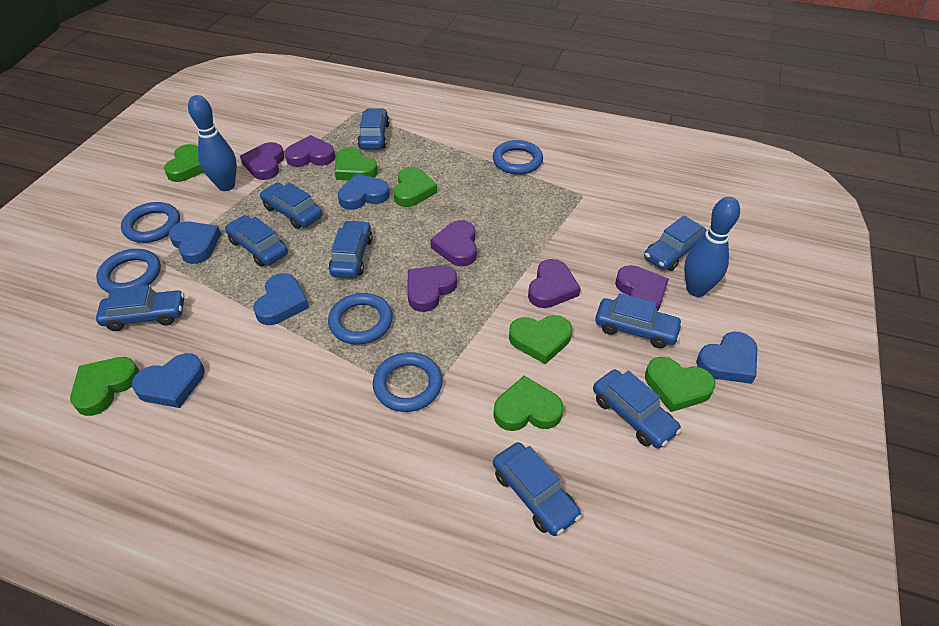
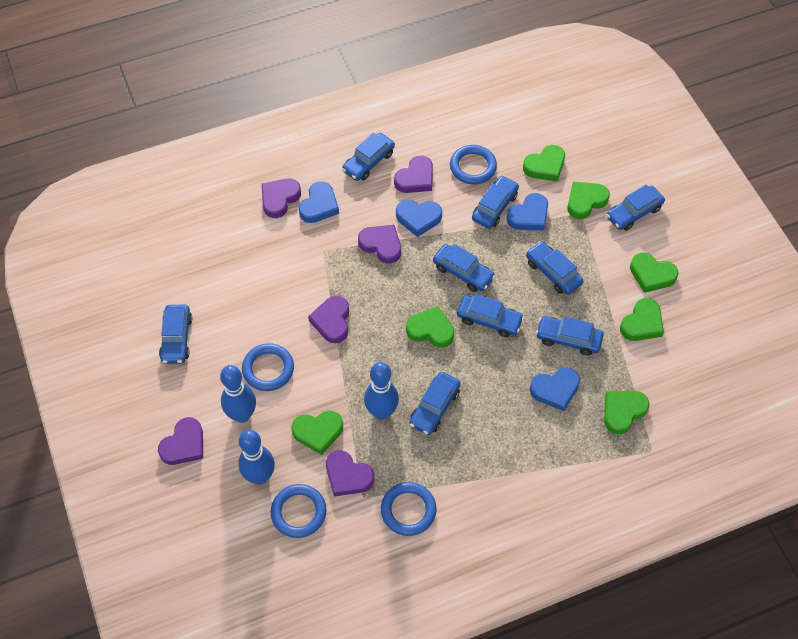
blue bowling pin: 2 -> 3
blue heart: 5 -> 4
blue ring: 5 -> 4

